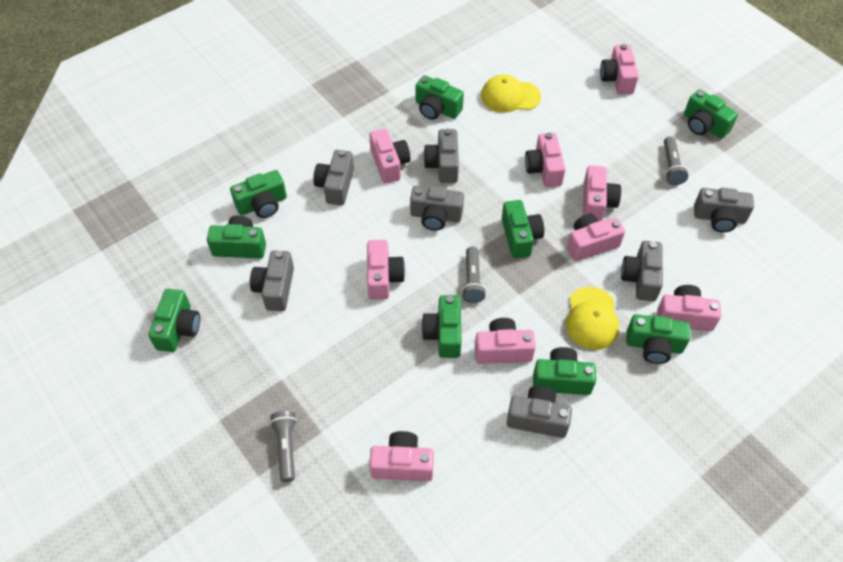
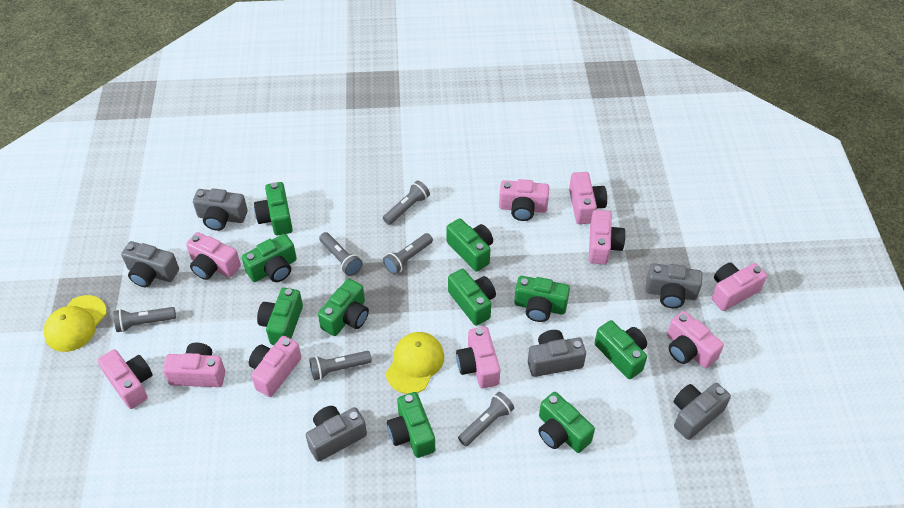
green camera: 9 -> 10
grey camera: 7 -> 6
grey flashlight: 3 -> 6
pink camera: 9 -> 10

